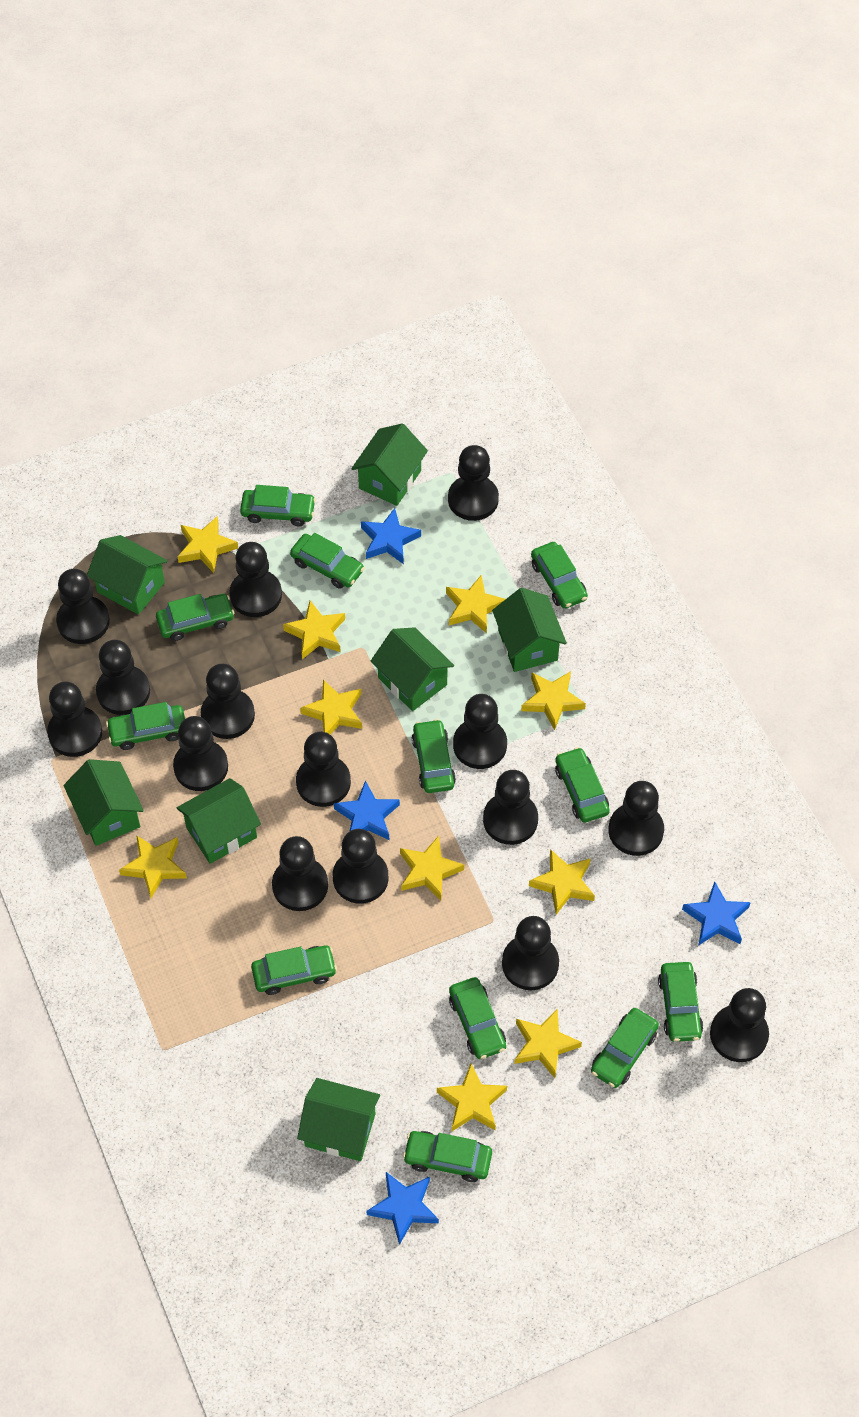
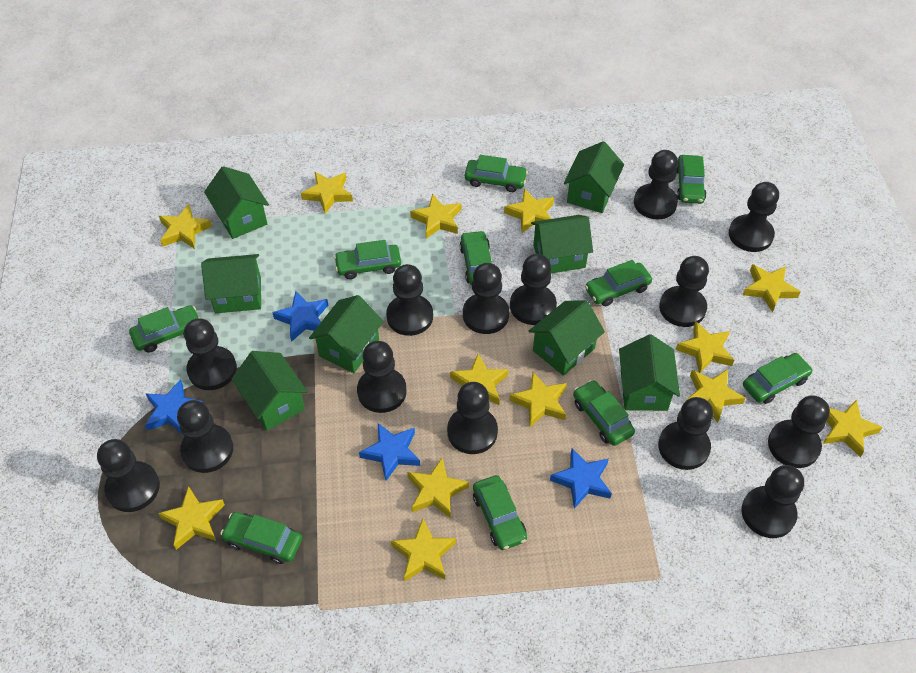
black pawn: 15 -> 14
green car: 12 -> 10
green house: 7 -> 8
yellow star: 10 -> 13

